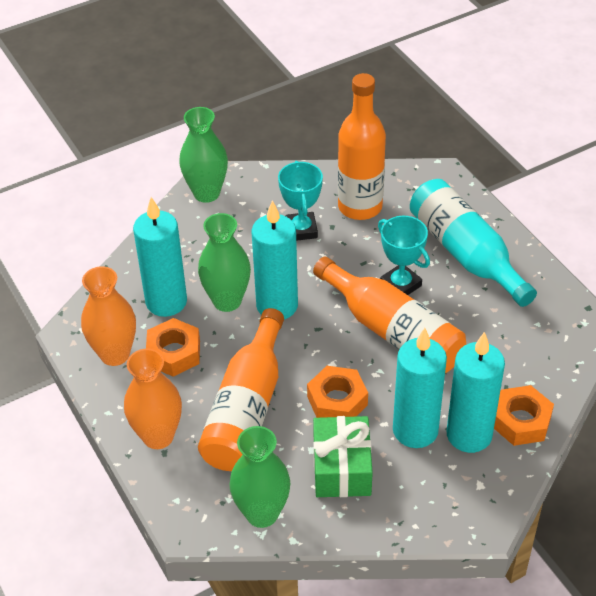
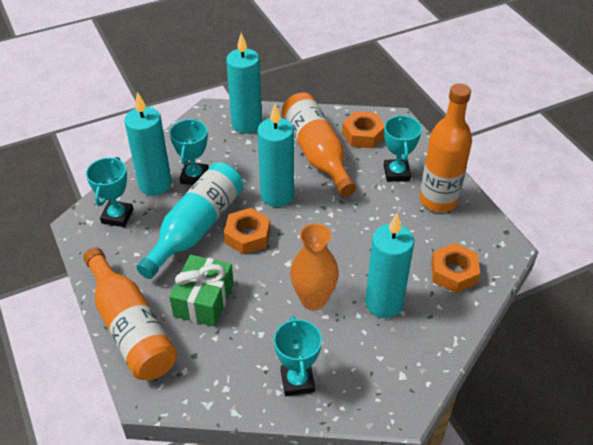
green vase: 3 -> 0
orange vase: 2 -> 1
turquoise trophy: 2 -> 4

